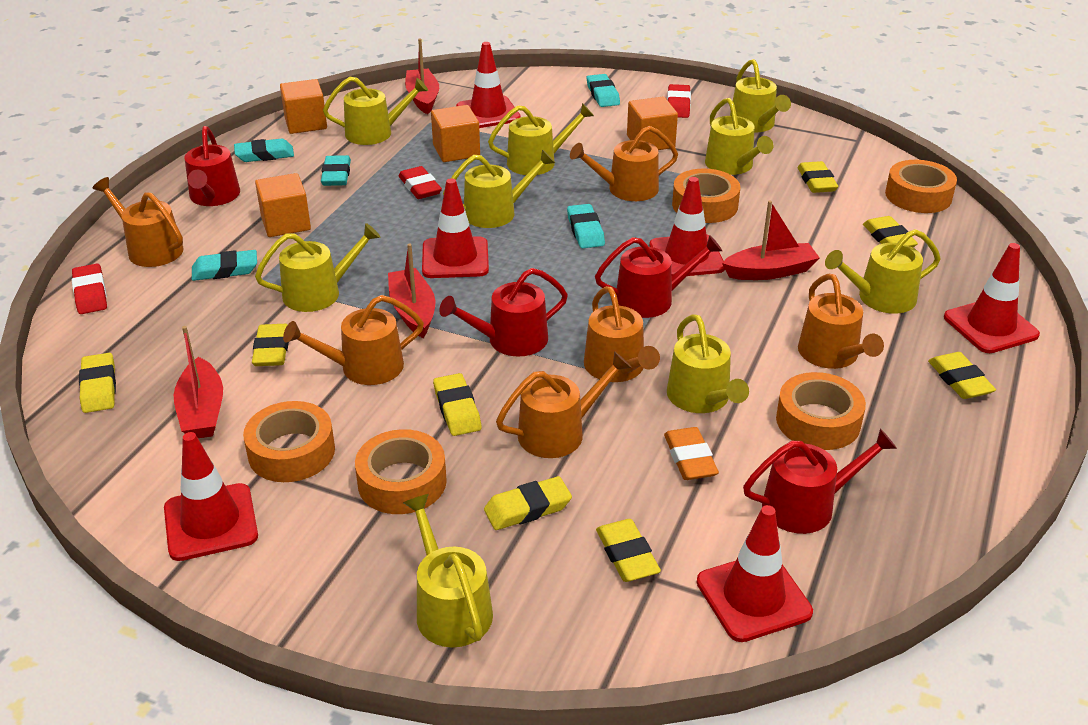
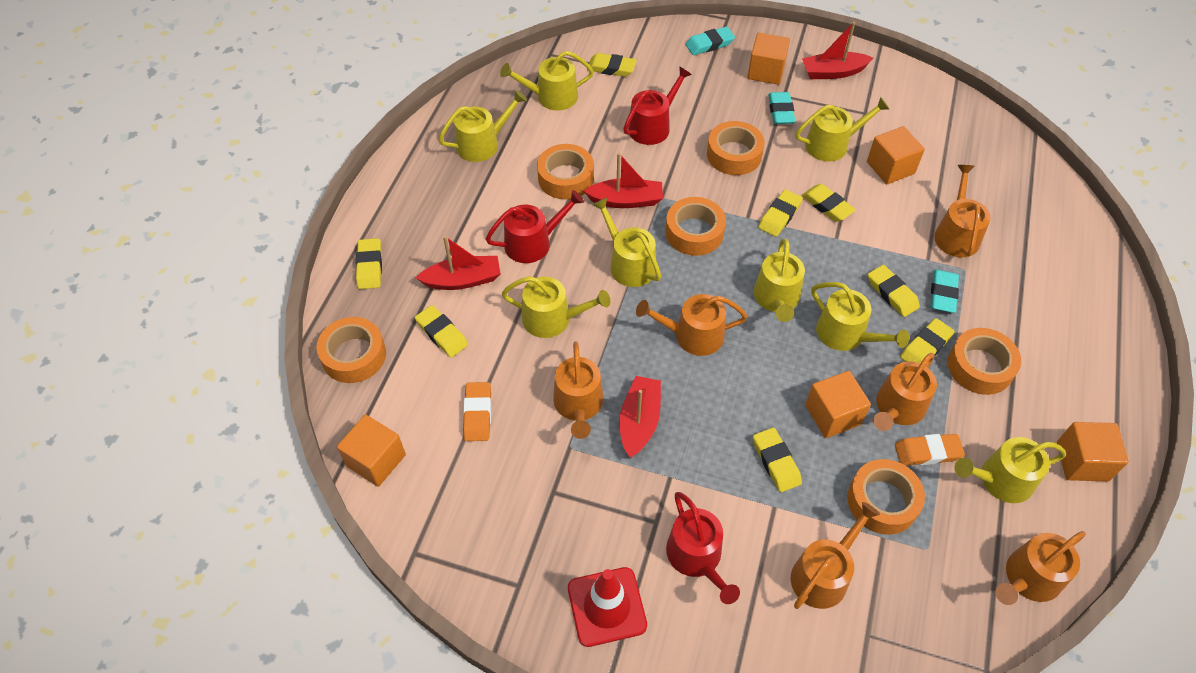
orange cube: 4 -> 5
orange eraser: 1 -> 2
orange tape: 5 -> 6
red eraser: 3 -> 0
red traffic cone: 6 -> 1
red watering can: 4 -> 3
turquoise eraser: 5 -> 3
yellow watering can: 9 -> 8

